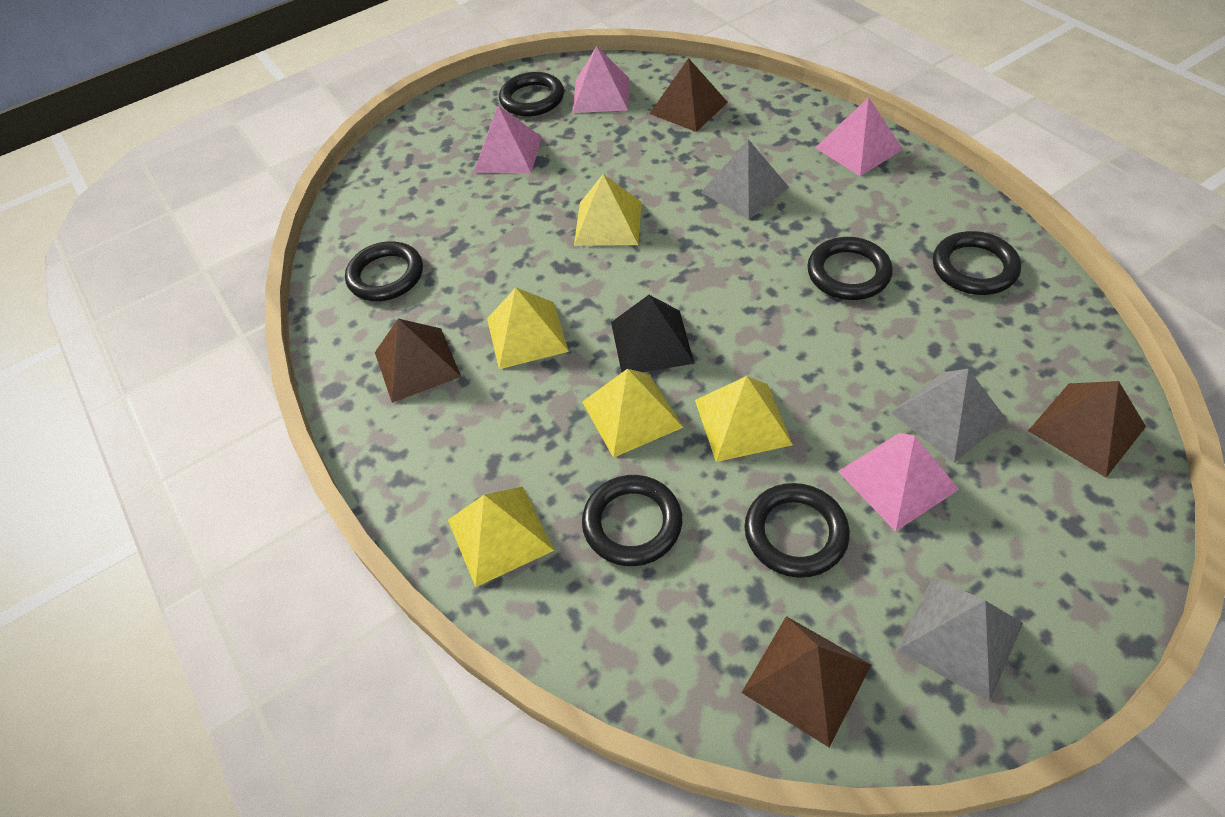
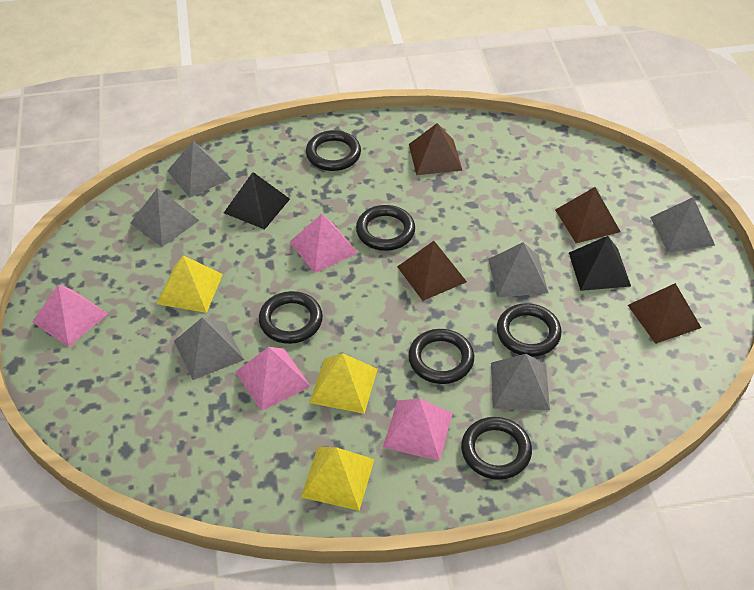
black pyramid: 1 -> 2
grey pyramid: 3 -> 6
yellow pyramid: 5 -> 3

